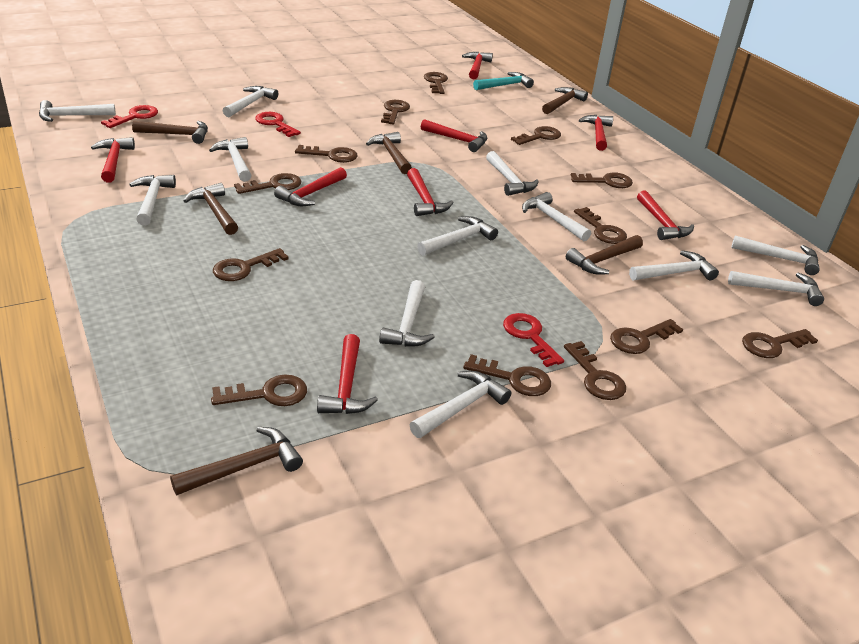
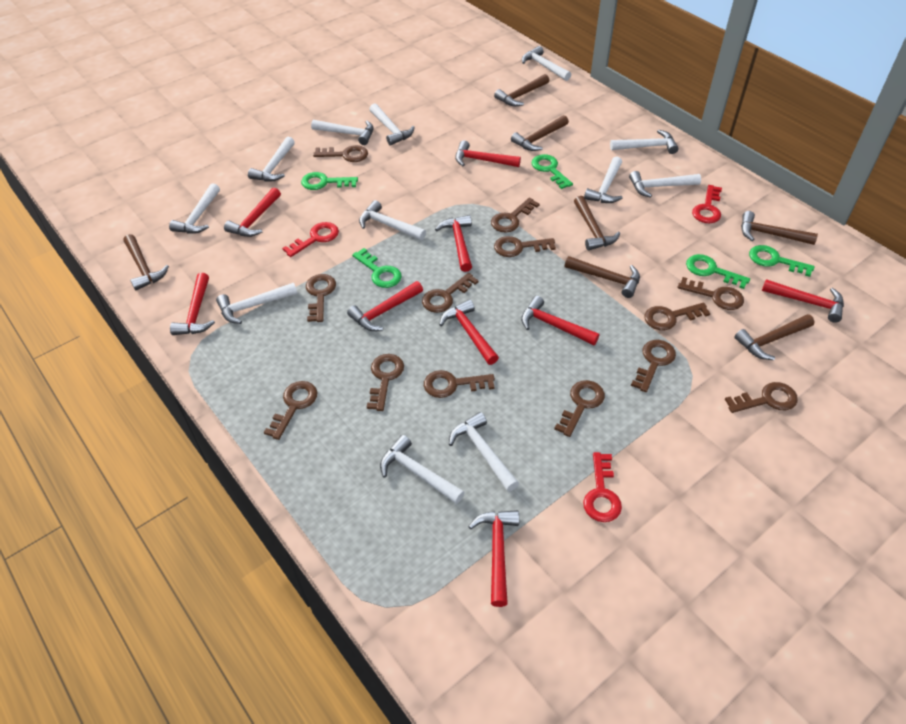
brown hammer: 6 -> 7
green key: 0 -> 5
red hammer: 8 -> 9
turquoise hammer: 1 -> 0

